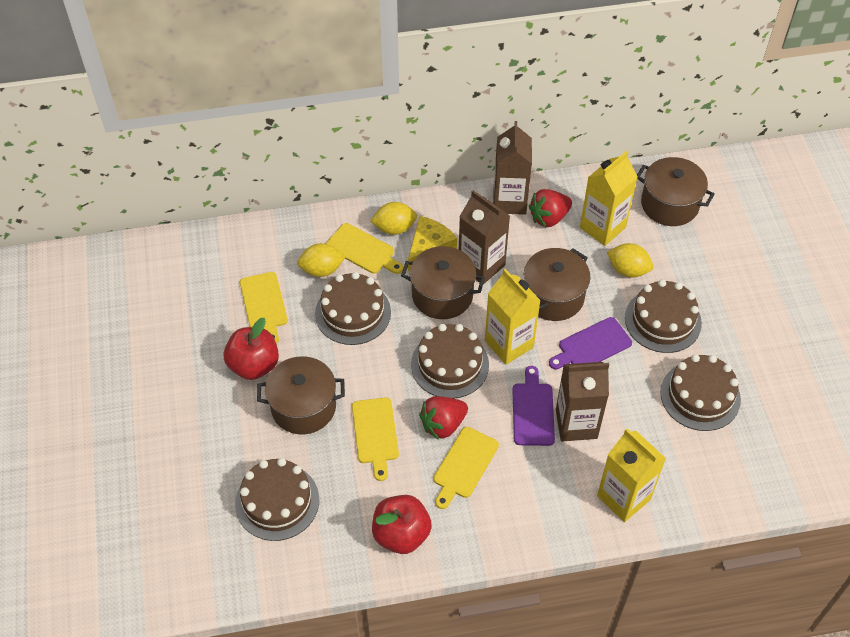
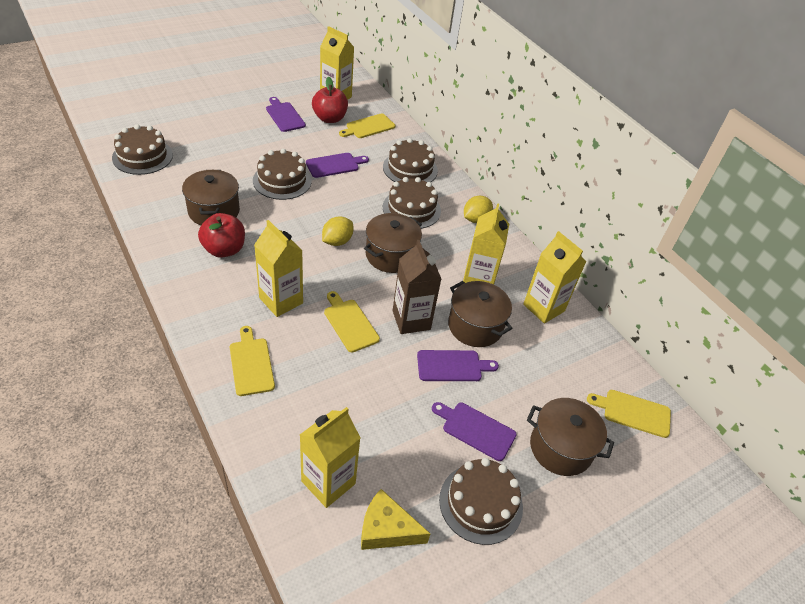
brown carton: 3 -> 1
purple cutting board: 2 -> 4
red strawberry: 2 -> 0
yellow carton: 3 -> 5
yellow lemon: 3 -> 2

